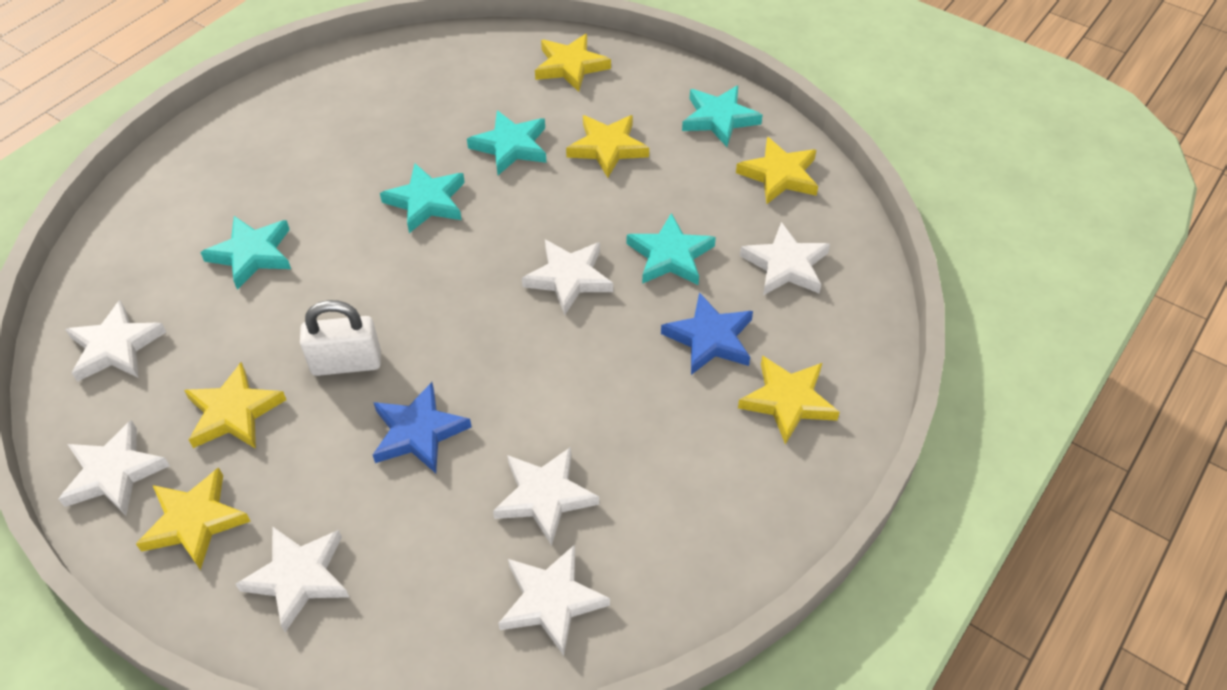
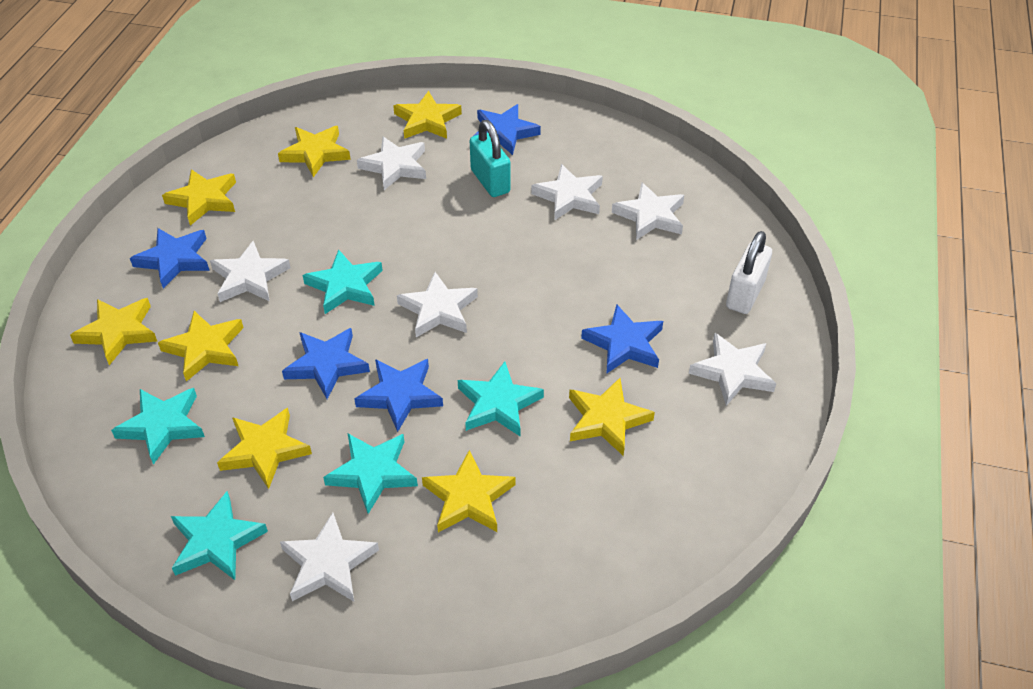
blue star: 2 -> 5
turquoise padlock: 0 -> 1
yellow star: 6 -> 8

